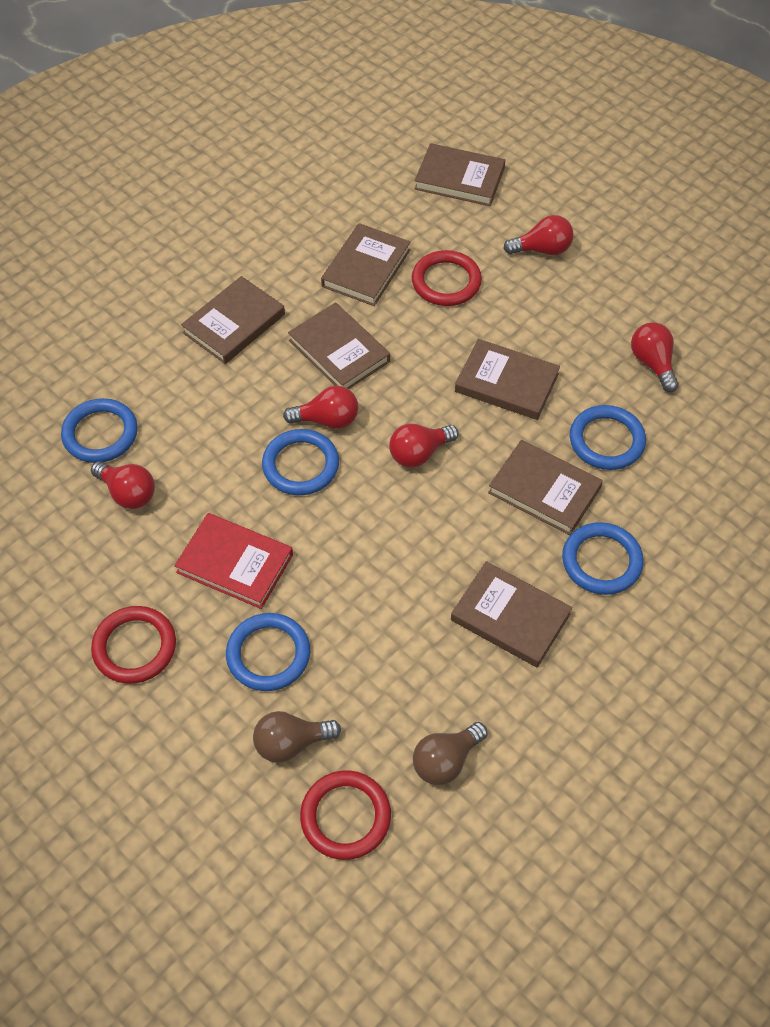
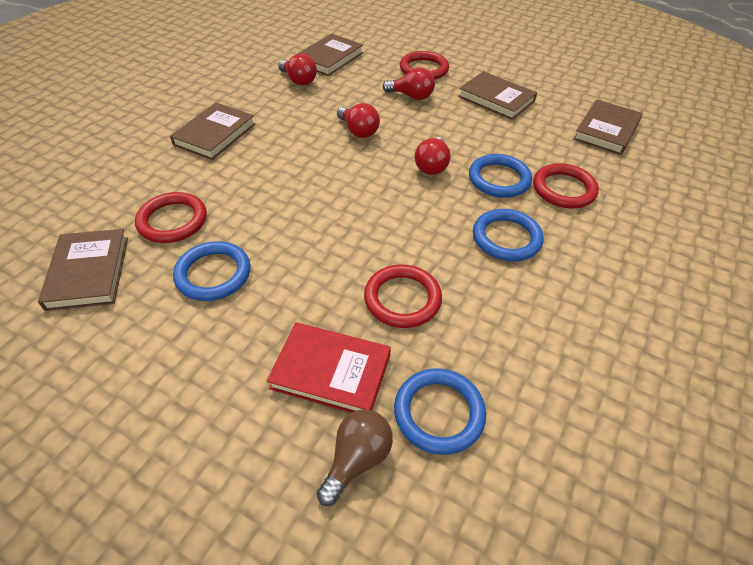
blue ring: 5 -> 4
brown book: 7 -> 5
brown light bulb: 2 -> 1
red light bulb: 5 -> 4
red ring: 3 -> 4

